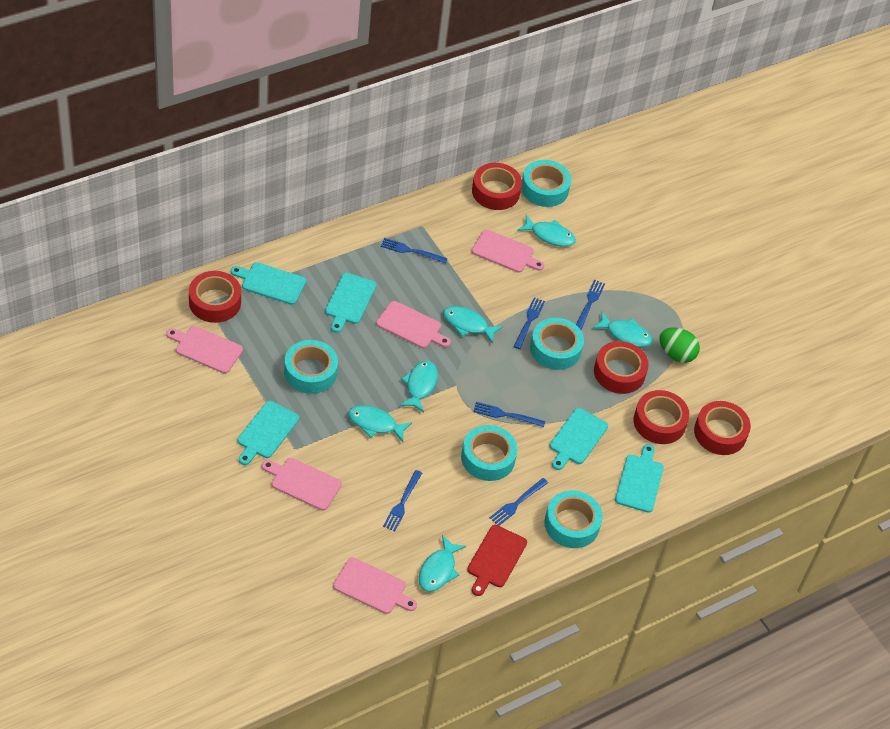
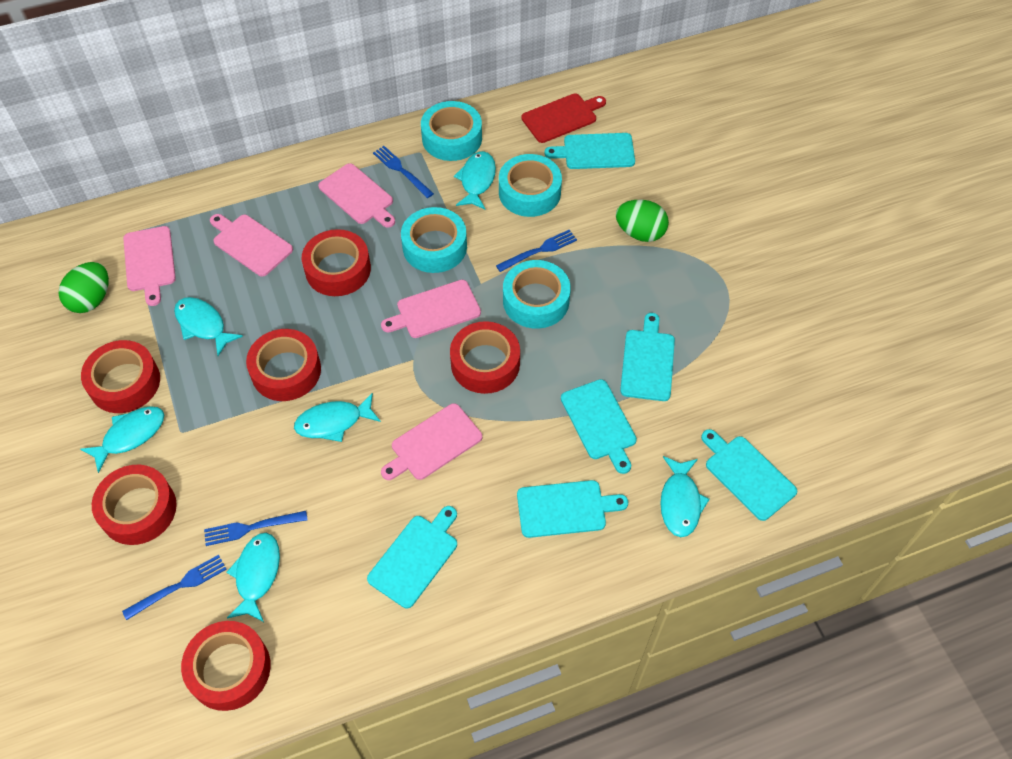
blue fork: 6 -> 4
green egg: 1 -> 2
red tape: 5 -> 6
turquoise cutting board: 5 -> 6
turquoise tape: 5 -> 4

